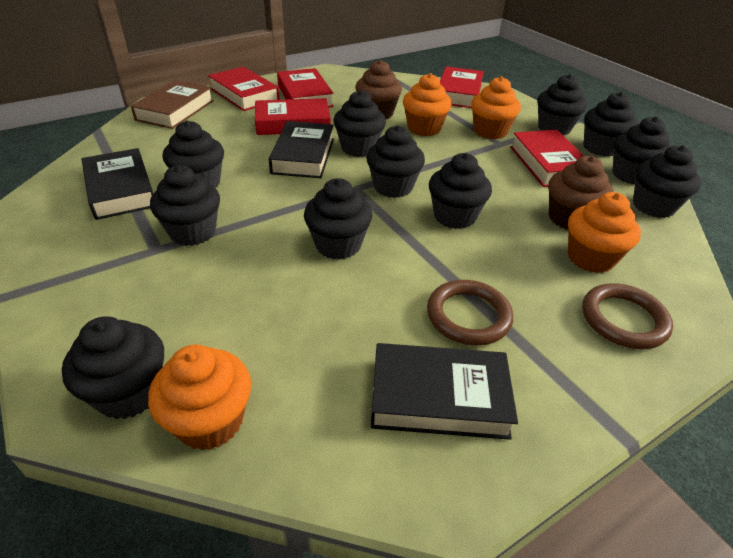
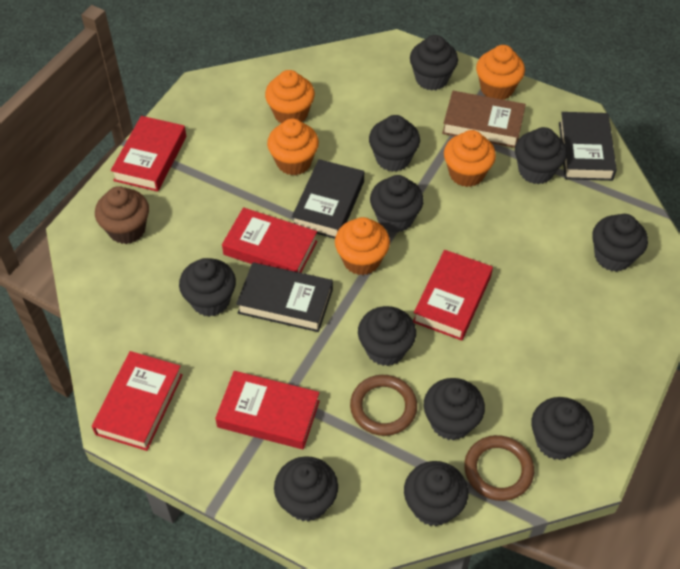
brown cupcake: 2 -> 1
orange cupcake: 4 -> 5

